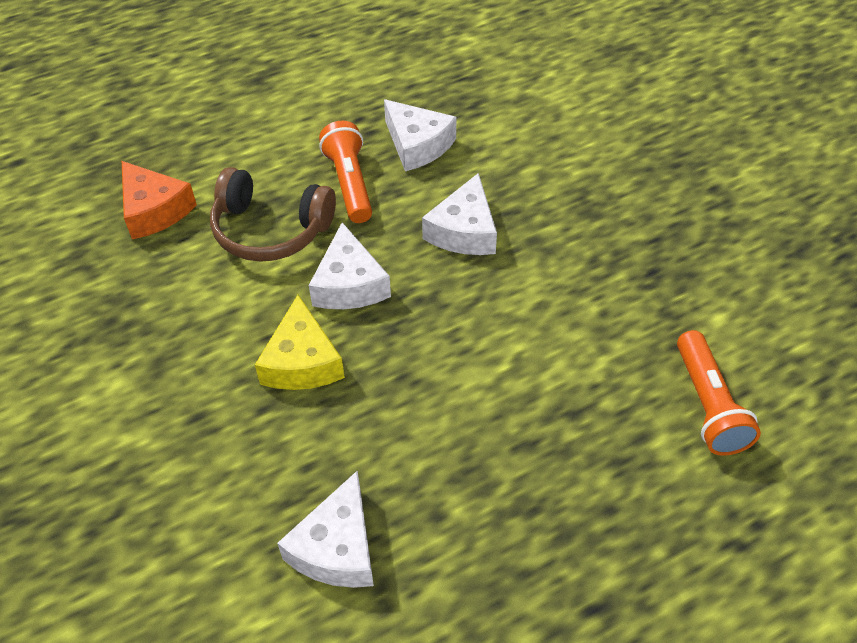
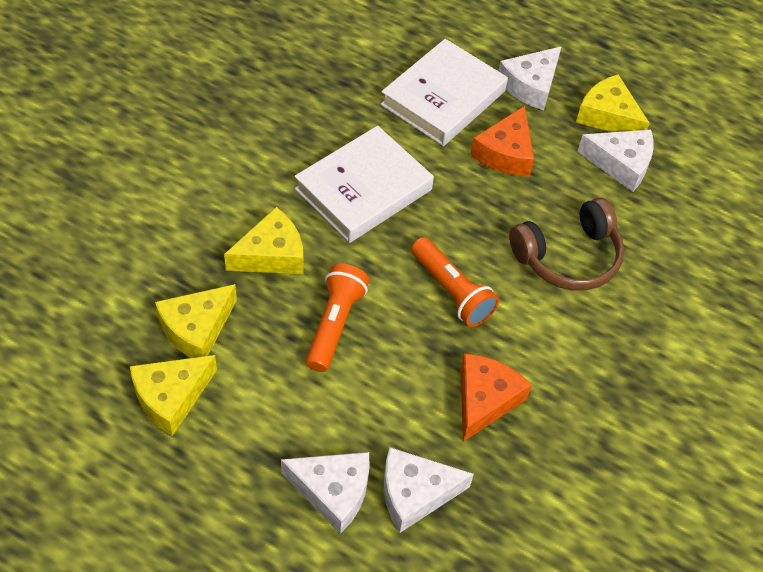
orange cheese: 1 -> 2
white book: 0 -> 2
yellow cheese: 1 -> 4

